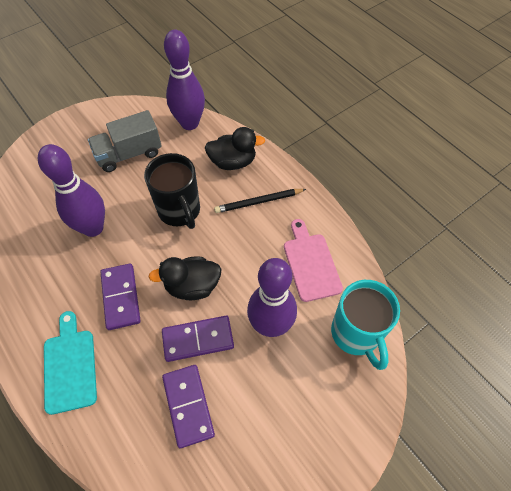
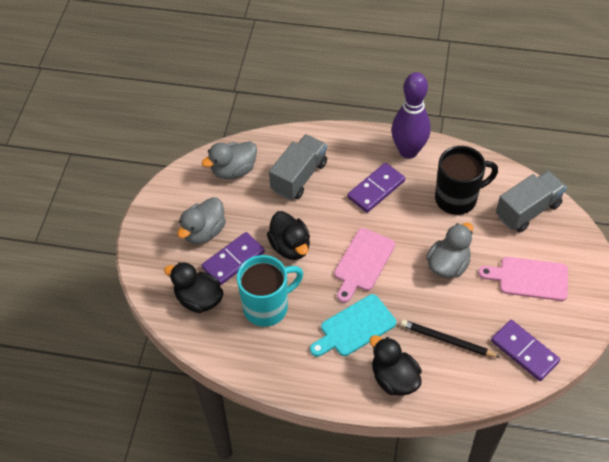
black duck: 2 -> 3
grey duck: 0 -> 3
grey truck: 1 -> 2
pink cutting board: 1 -> 2
purple bowling pin: 3 -> 1

